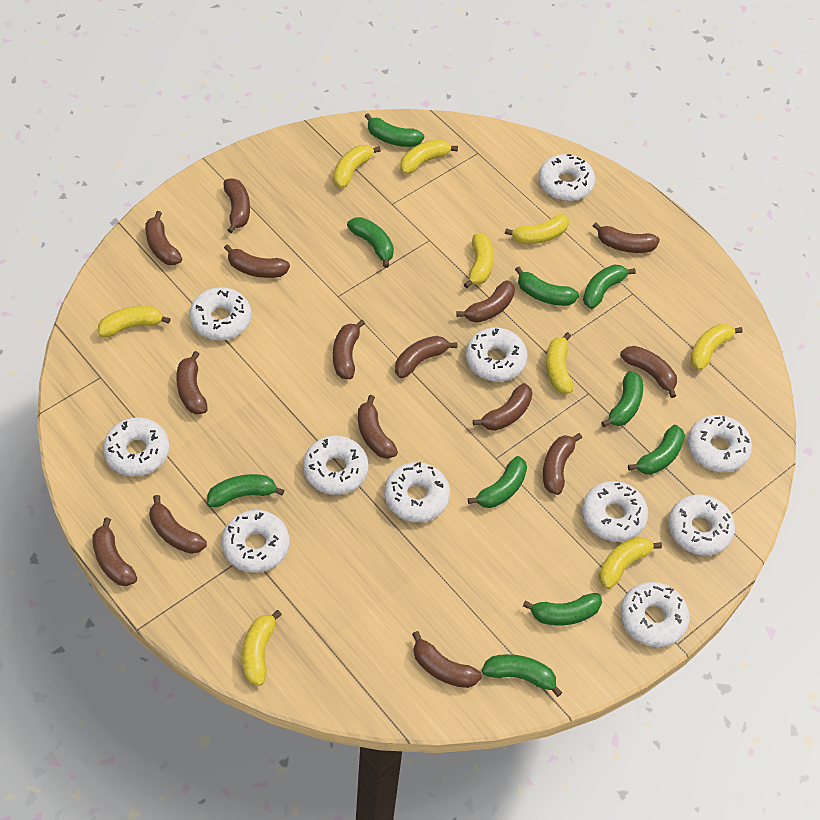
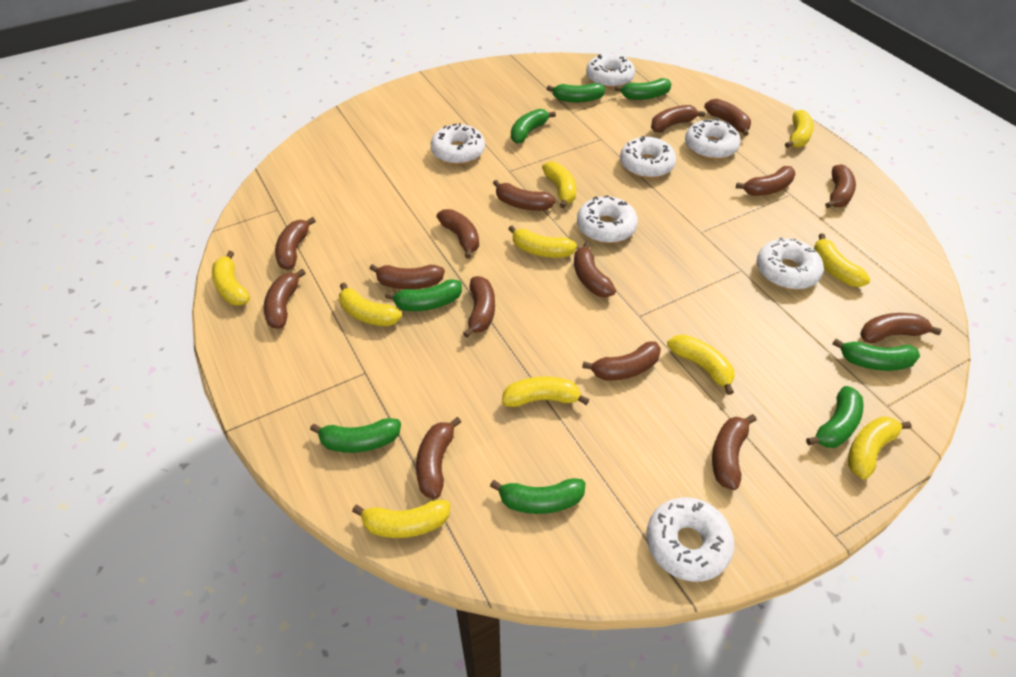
green banana: 10 -> 8
white donut: 11 -> 7
yellow banana: 9 -> 10

